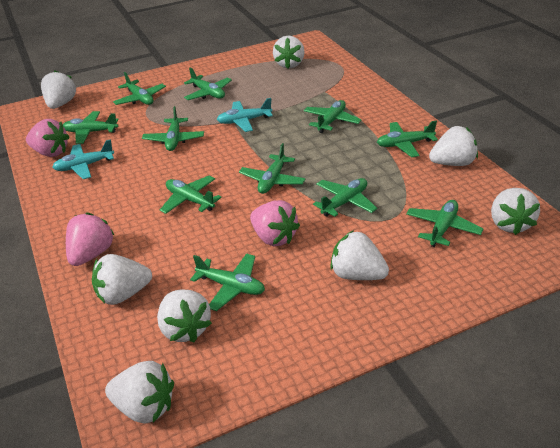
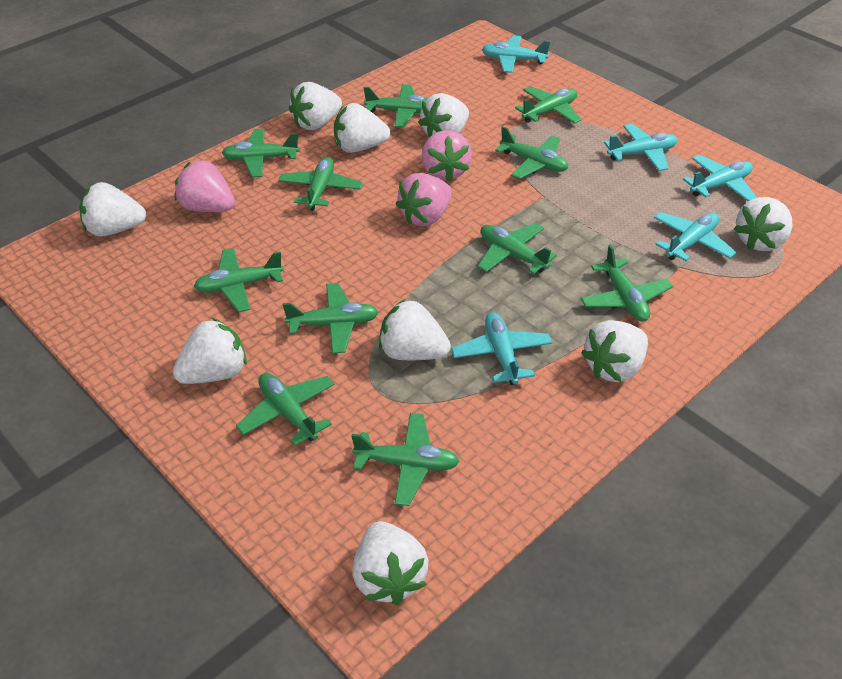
turquoise plane: 2 -> 5
white strawberry: 8 -> 9

